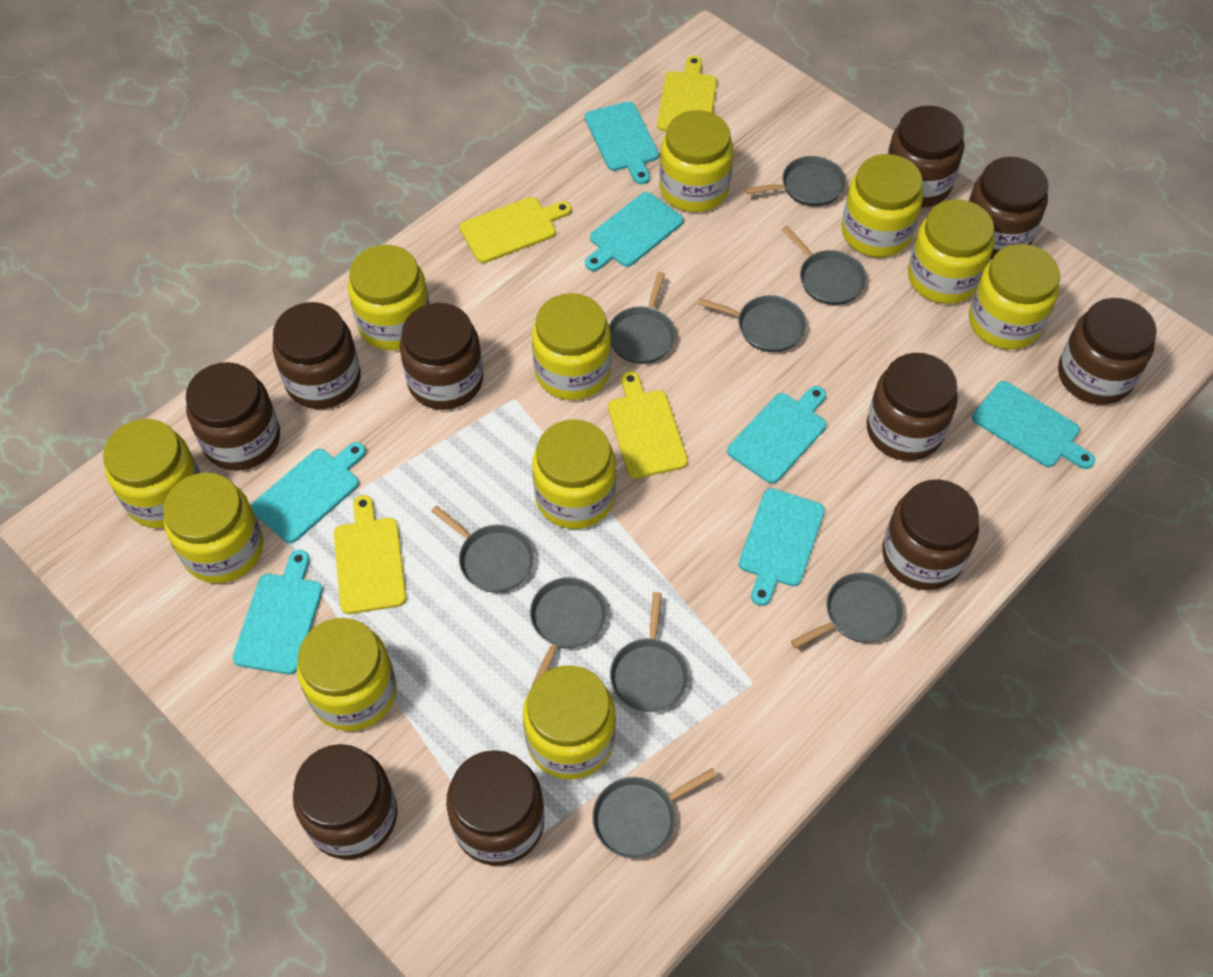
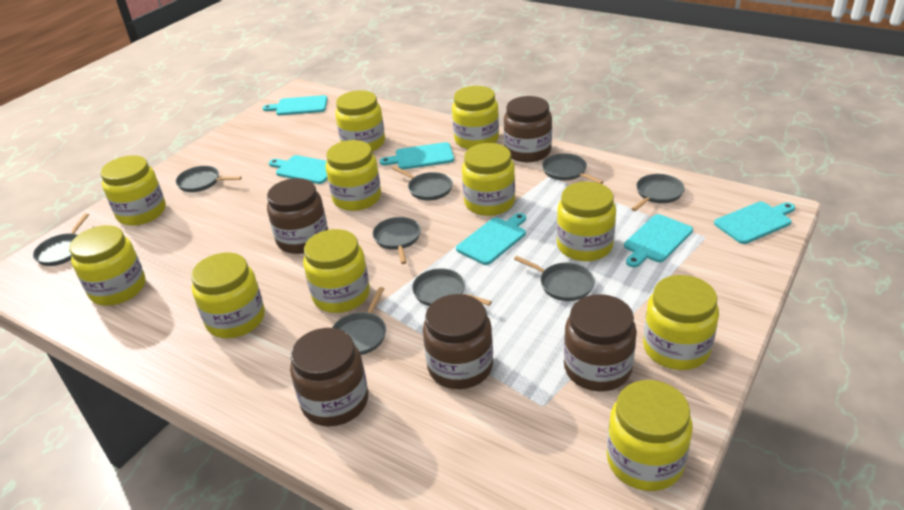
brown jar: 10 -> 5
turquoise cutting board: 7 -> 6
yellow cutting board: 4 -> 0

